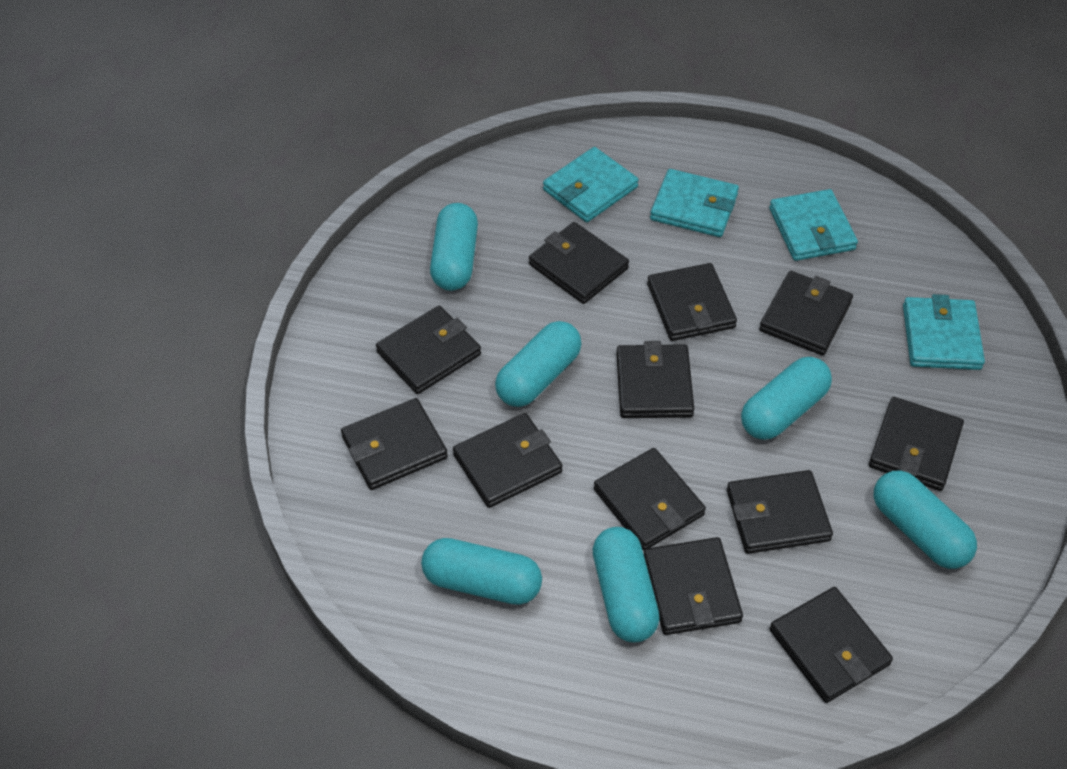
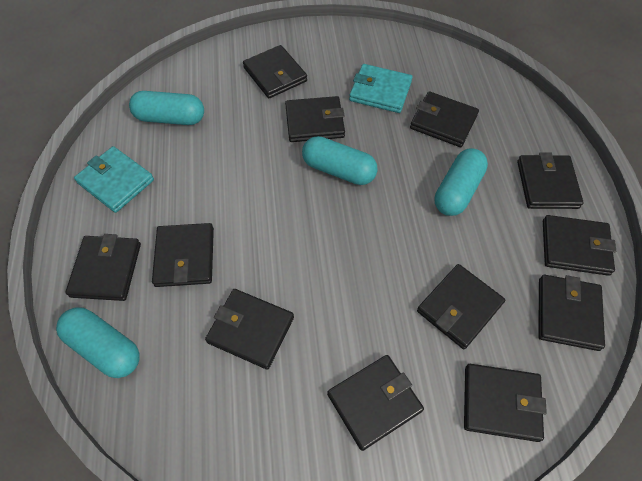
turquoise capsule: 6 -> 4
turquoise wallet: 4 -> 2

